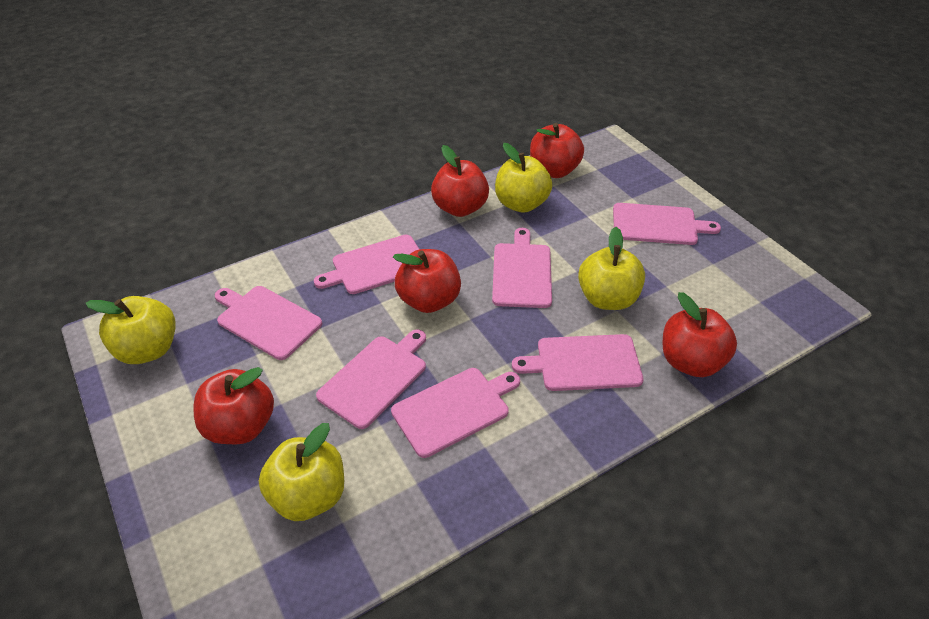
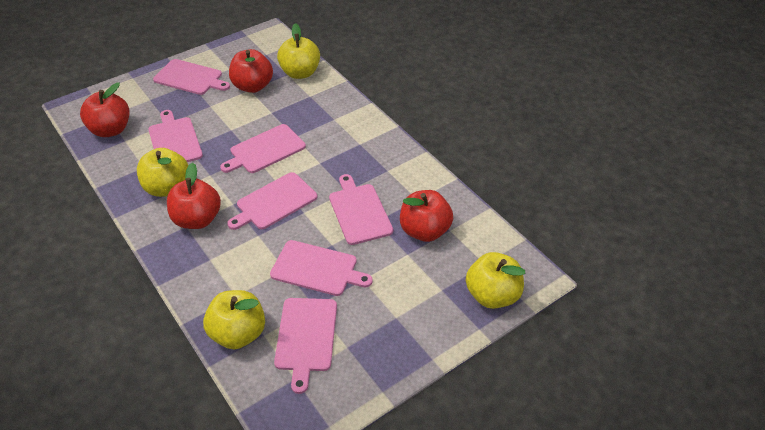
red apple: 5 -> 4

